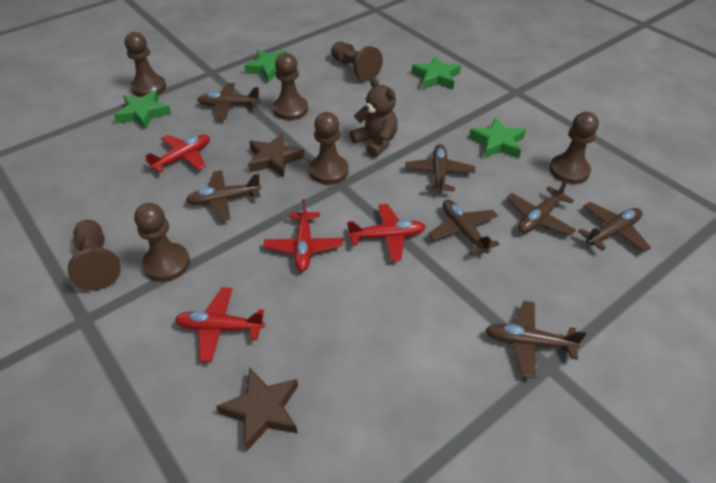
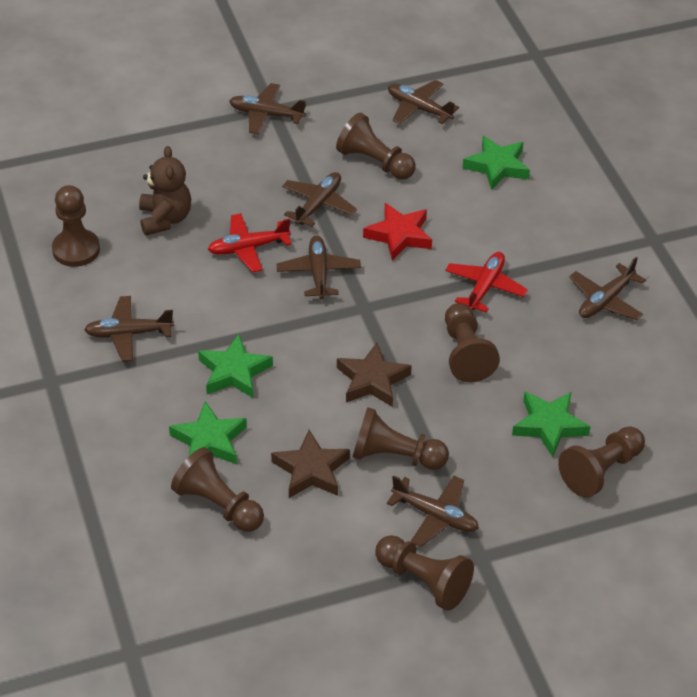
red plane: 4 -> 2
red star: 0 -> 1

